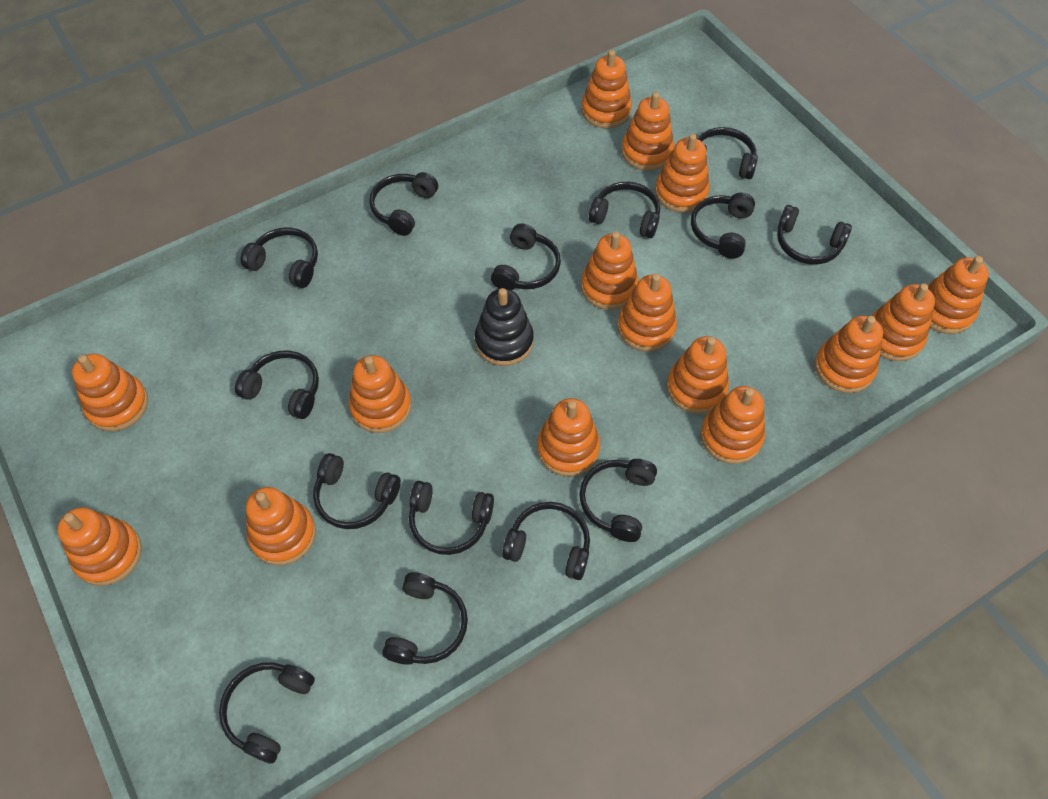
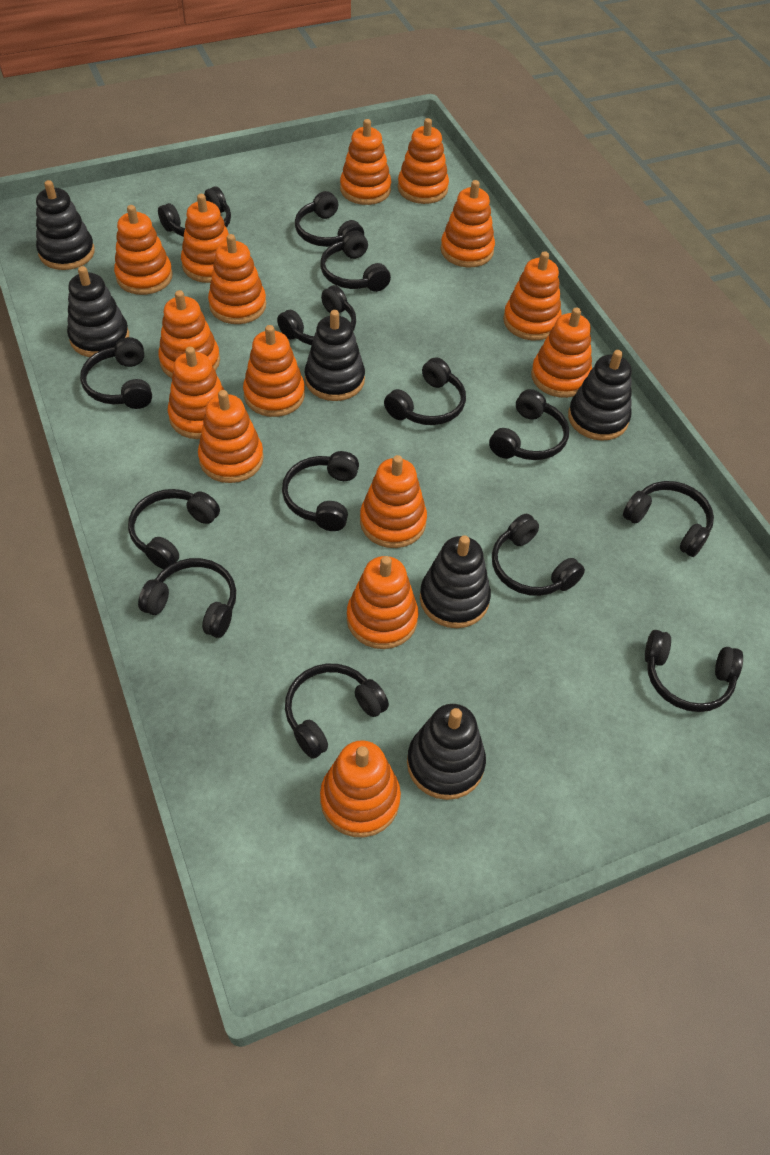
black stacking toy: 1 -> 6

